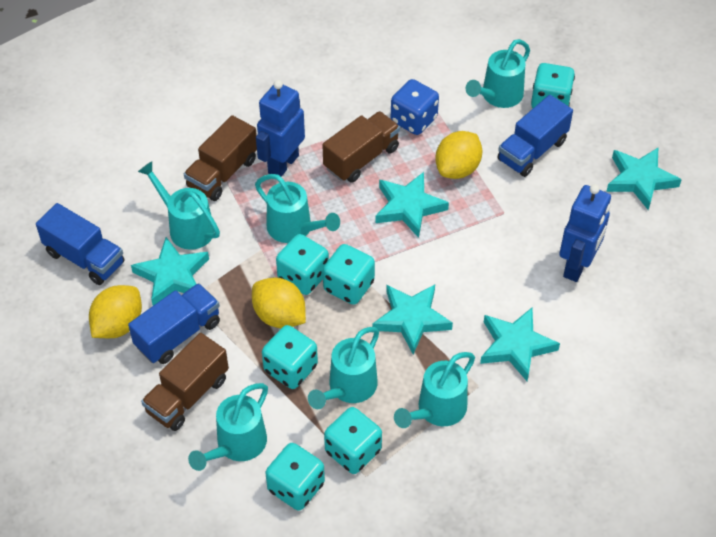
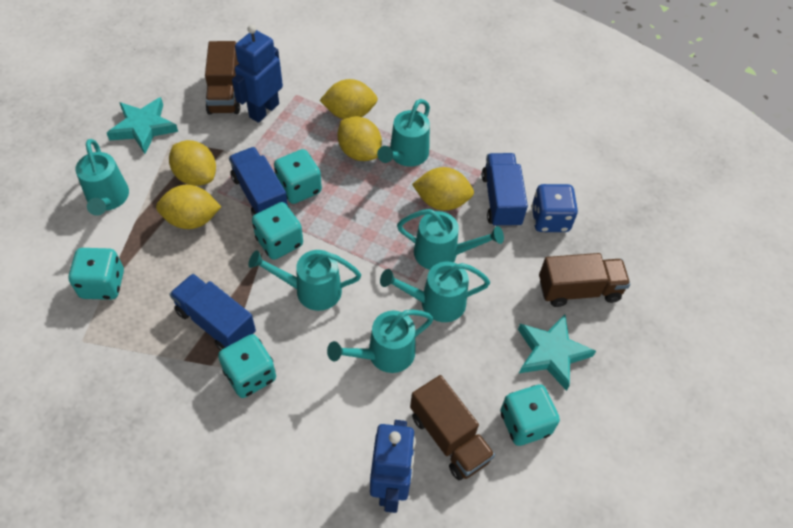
turquoise dice: 6 -> 5
turquoise star: 5 -> 2
yellow lemon: 3 -> 5

